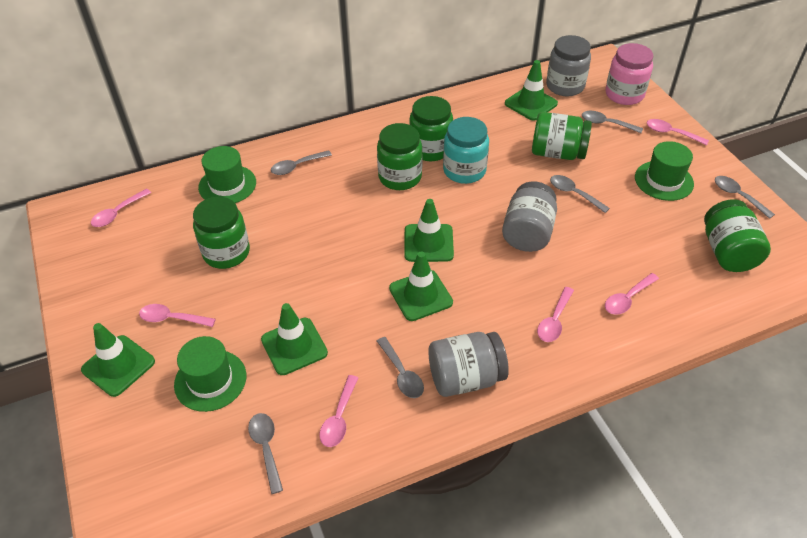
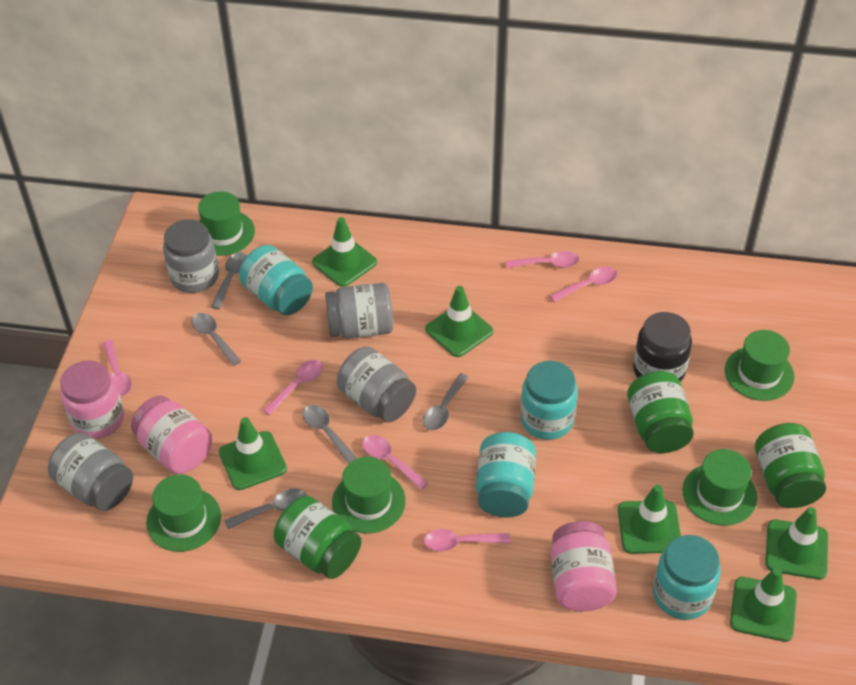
black jar: 0 -> 1
green hat: 3 -> 5
green jar: 5 -> 3
green traffic cone: 5 -> 6
grey jar: 3 -> 4
grey spoon: 6 -> 5
pink jar: 1 -> 3
turquoise jar: 1 -> 4

